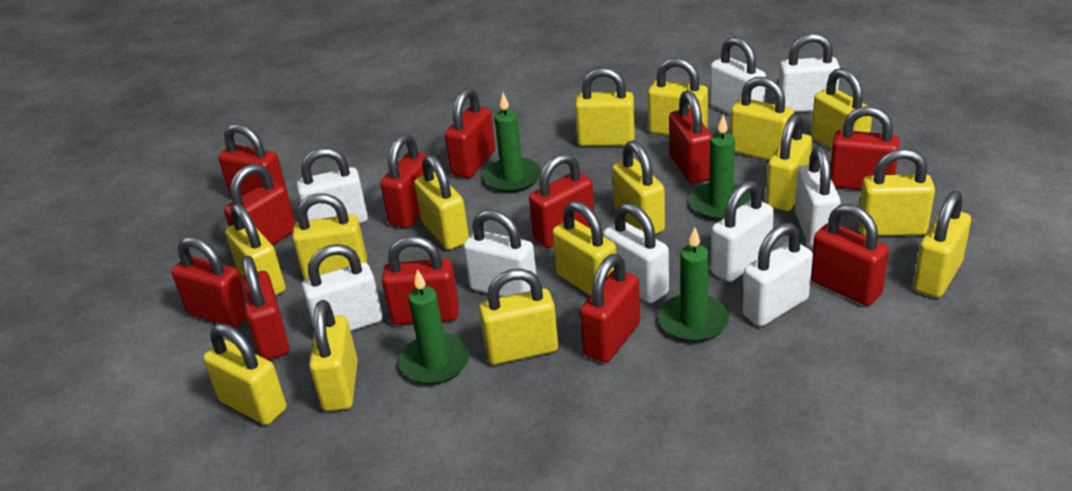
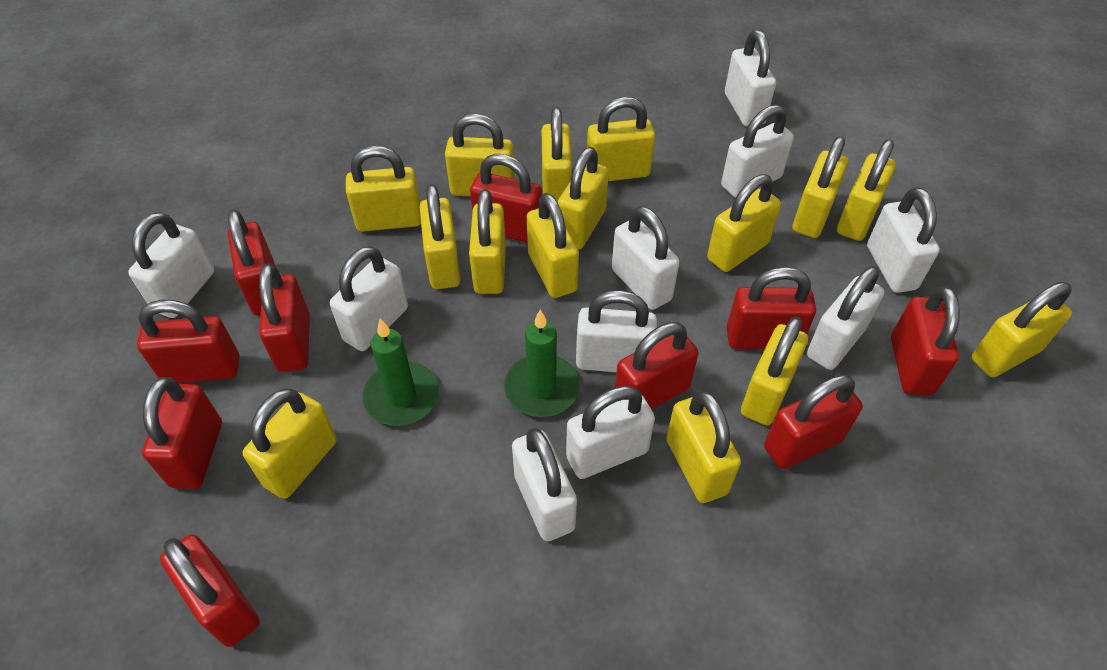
green candle: 4 -> 2
red padlock: 12 -> 10
white padlock: 9 -> 10

